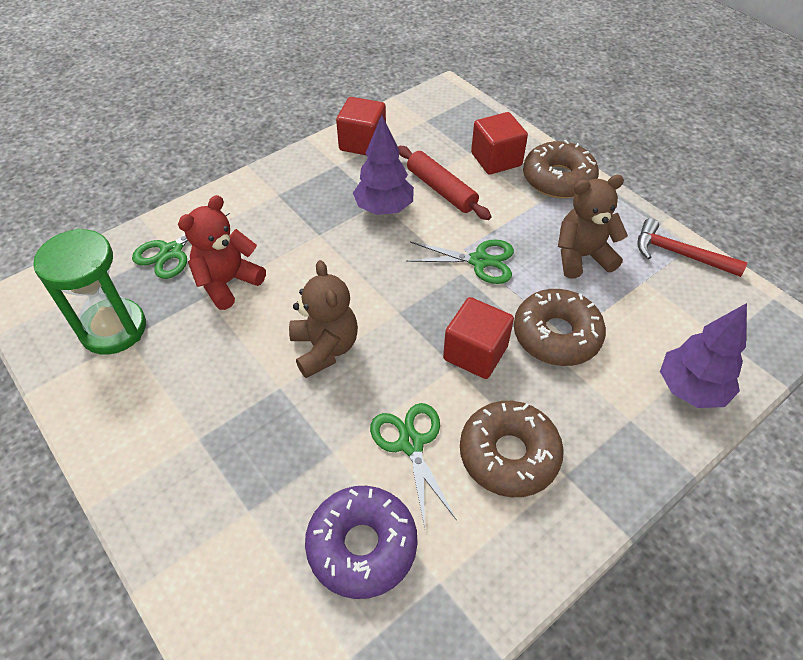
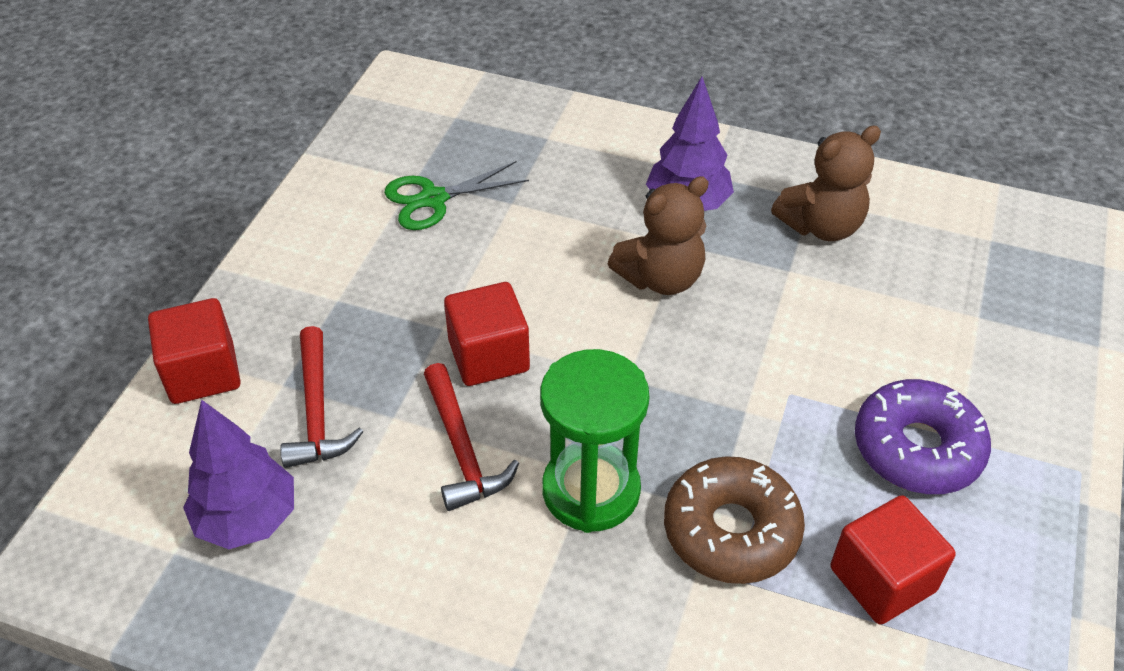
brown donut: 3 -> 1
green scissors: 3 -> 1
red hammer: 1 -> 2
red rolling pin: 1 -> 0
red teddy bear: 1 -> 0

